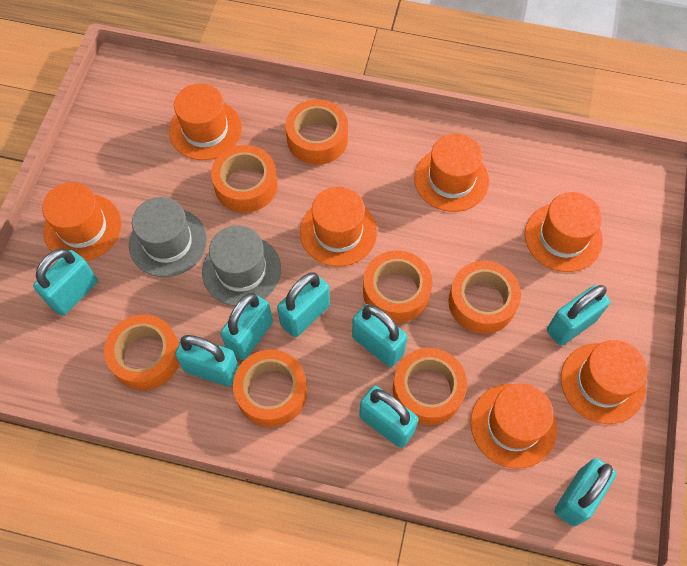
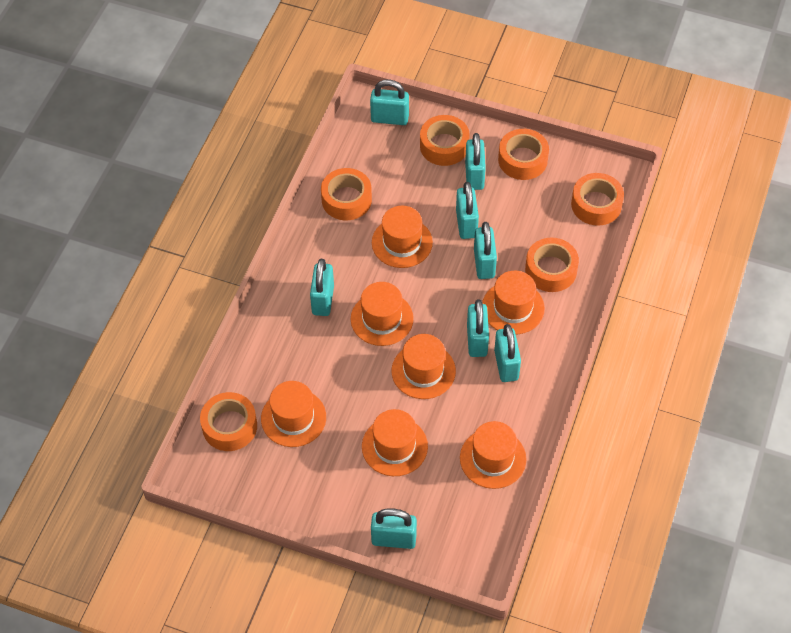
grey hat: 2 -> 0
orange tape: 7 -> 6

